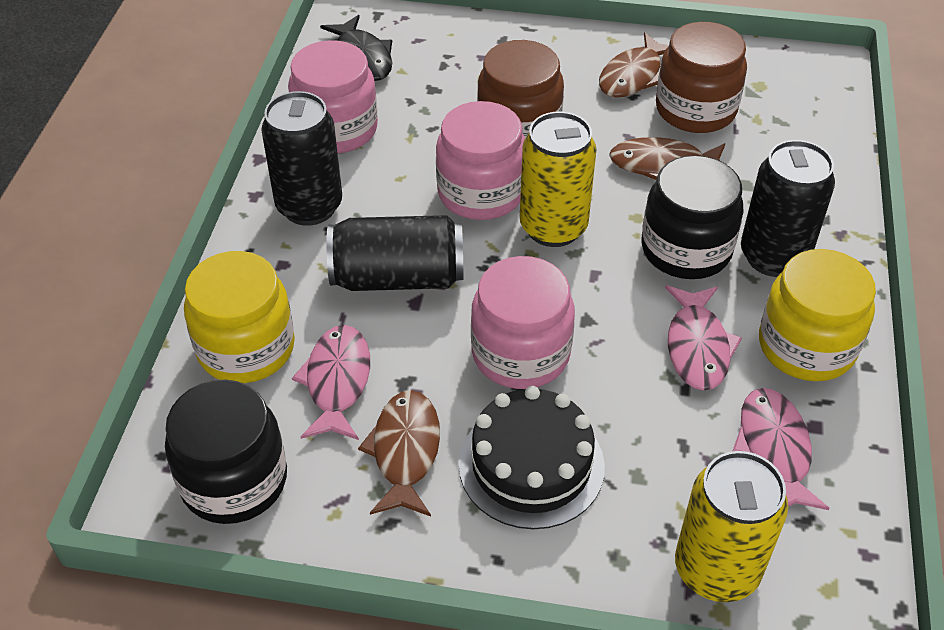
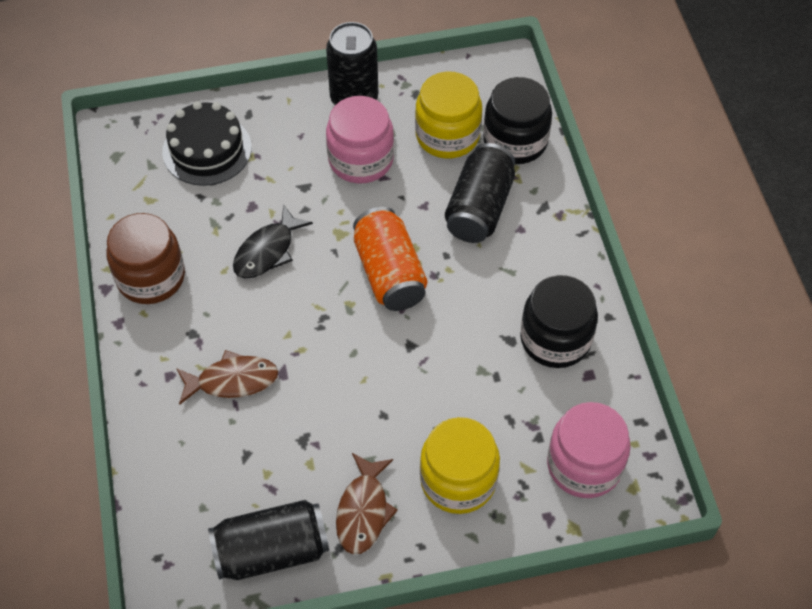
brown fish: 3 -> 2
brown jar: 2 -> 1
orange can: 0 -> 1
pink fish: 3 -> 0
pink jar: 3 -> 2
yellow can: 2 -> 0

